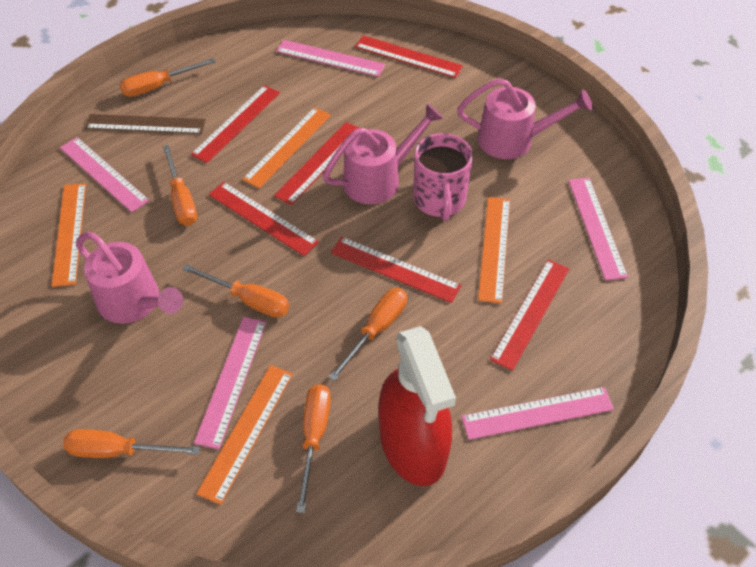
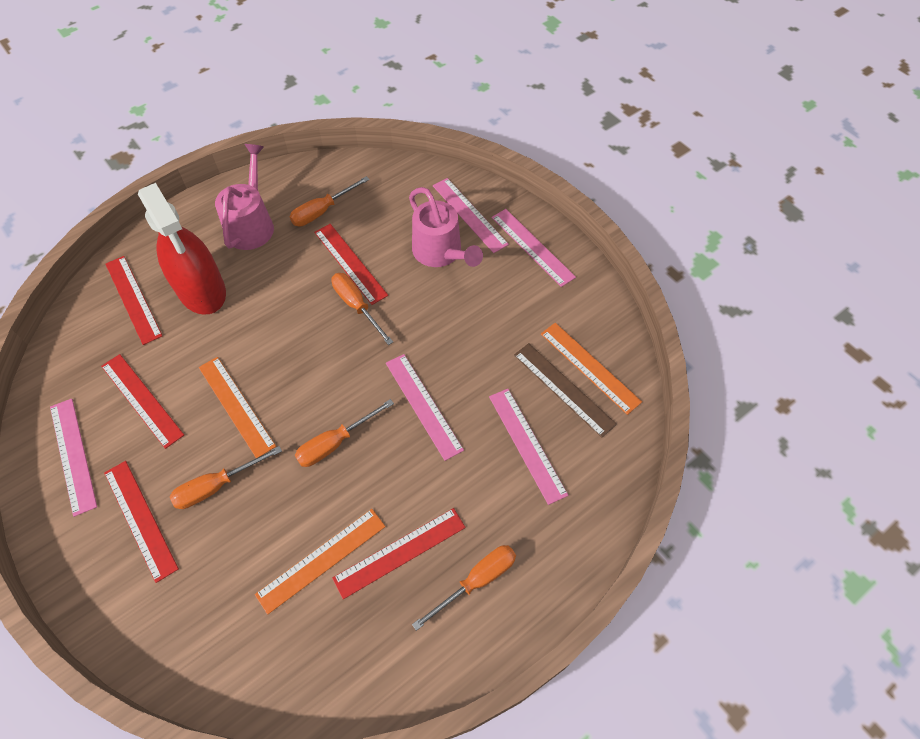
orange ruler: 4 -> 3
orange screwdriver: 6 -> 5
pink mug: 1 -> 0
pink watering can: 3 -> 2
red ruler: 6 -> 5

